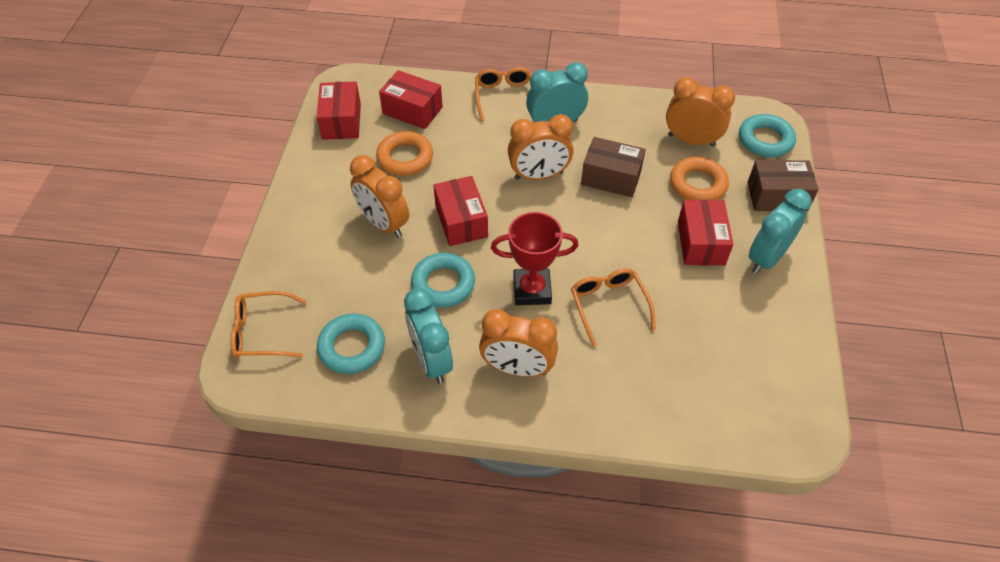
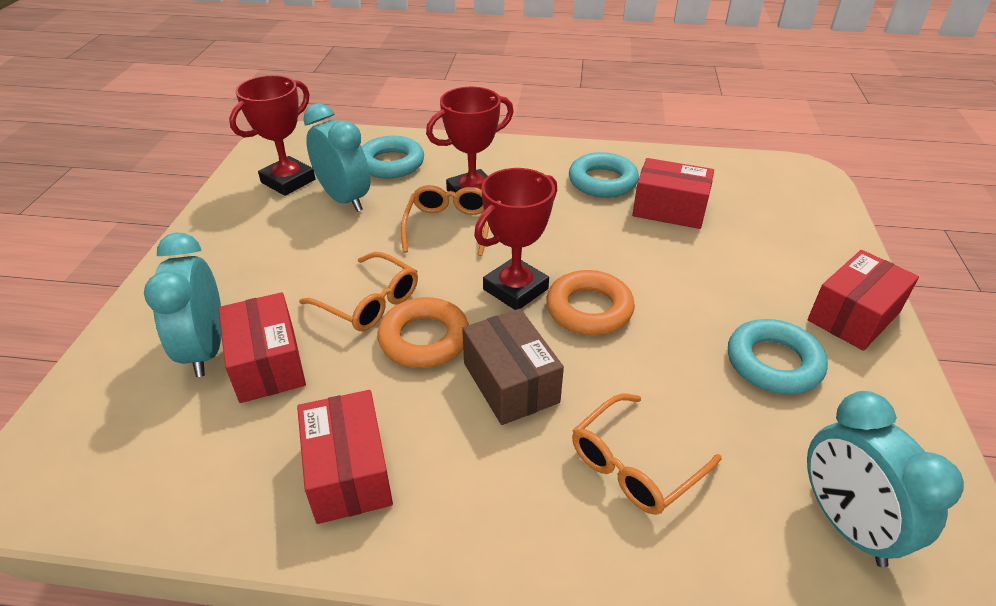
brown box: 2 -> 1
orange clock: 4 -> 0
red trophy: 1 -> 3

